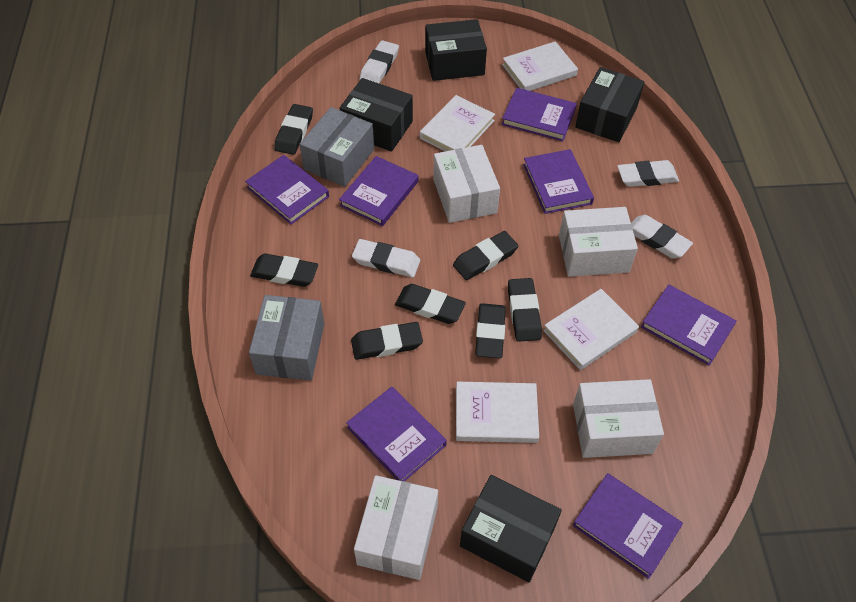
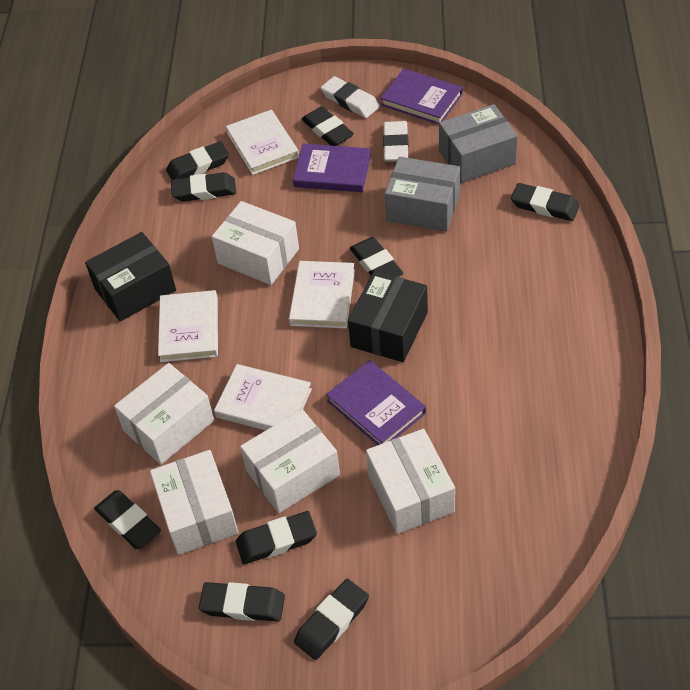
black box: 4 -> 2
black eraser: 7 -> 9
purple book: 7 -> 3
white box: 4 -> 5
white eraser: 4 -> 2

